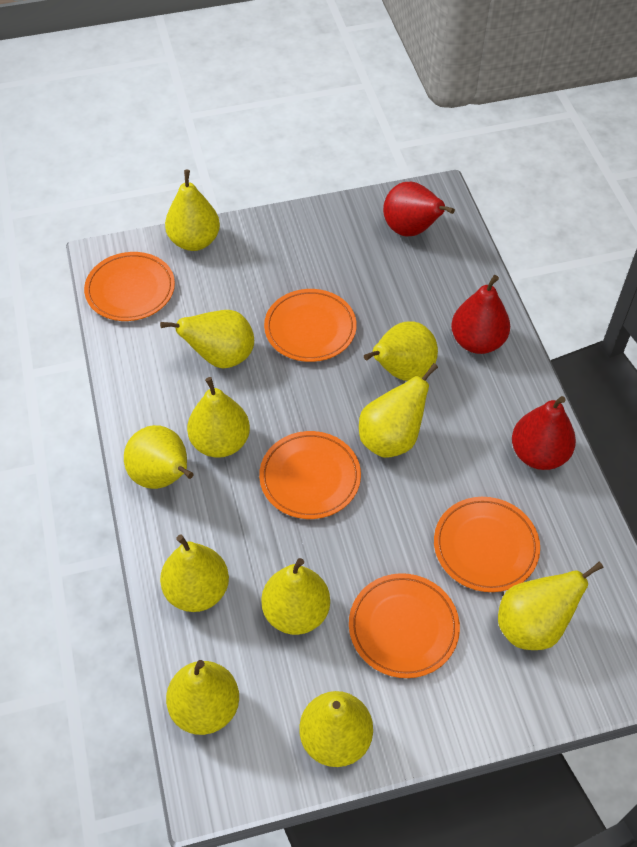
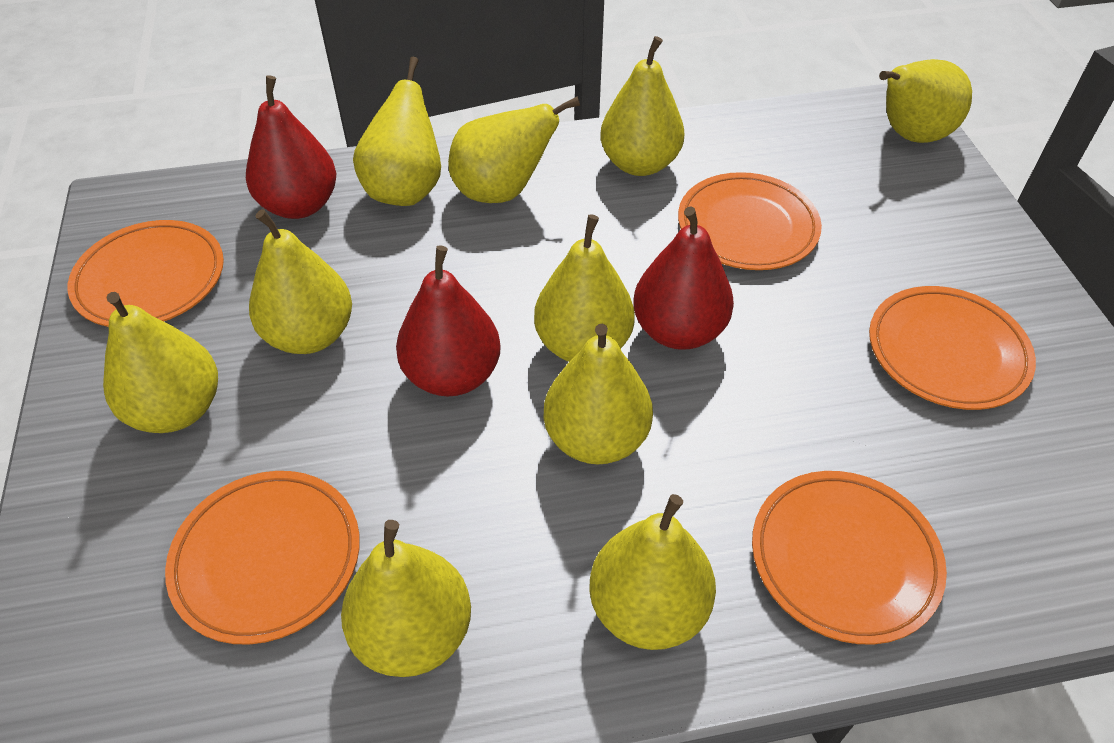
yellow pear: 11 -> 10

